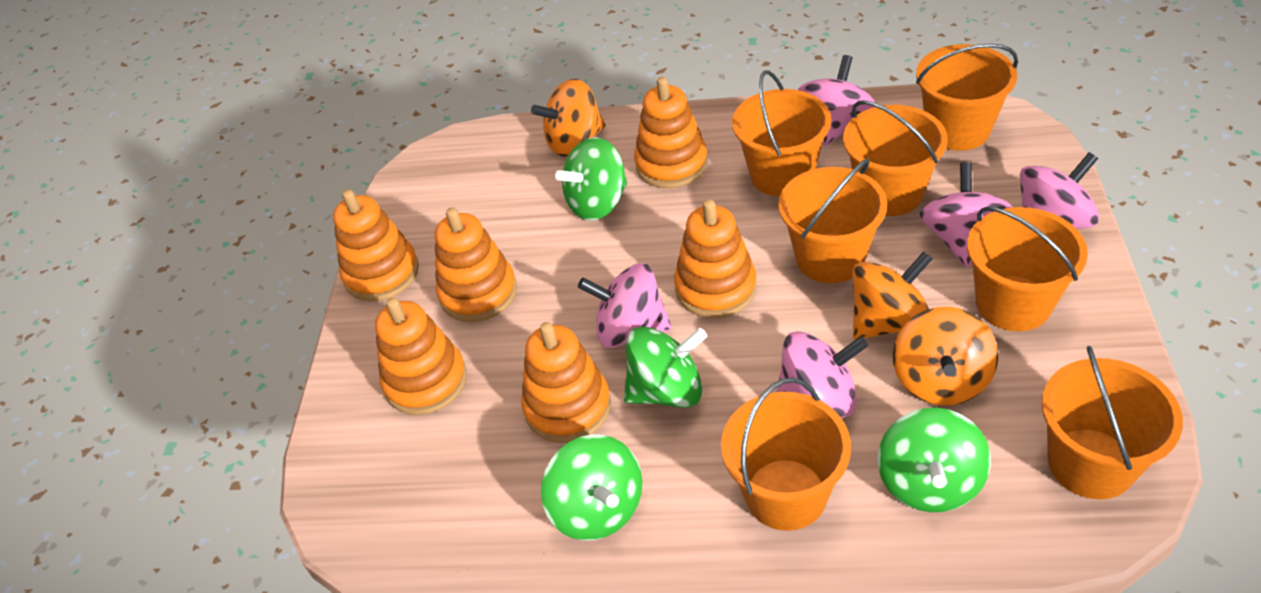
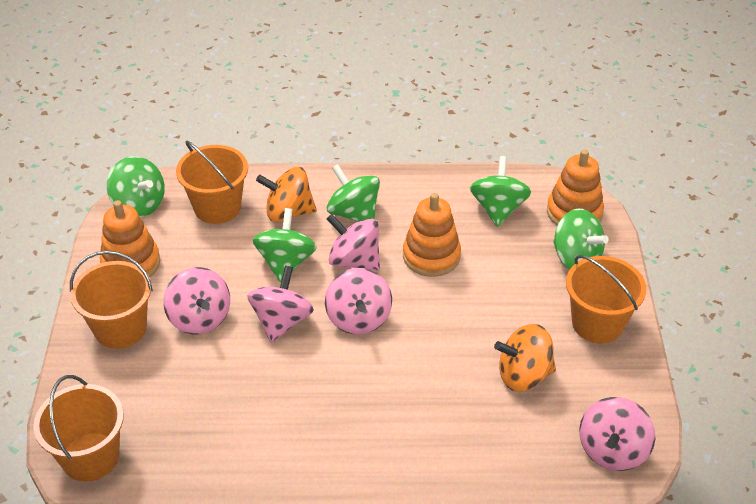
green spinning top: 4 -> 5
orange bucket: 7 -> 4
orange spinning top: 3 -> 2
orange stacking toy: 6 -> 3

